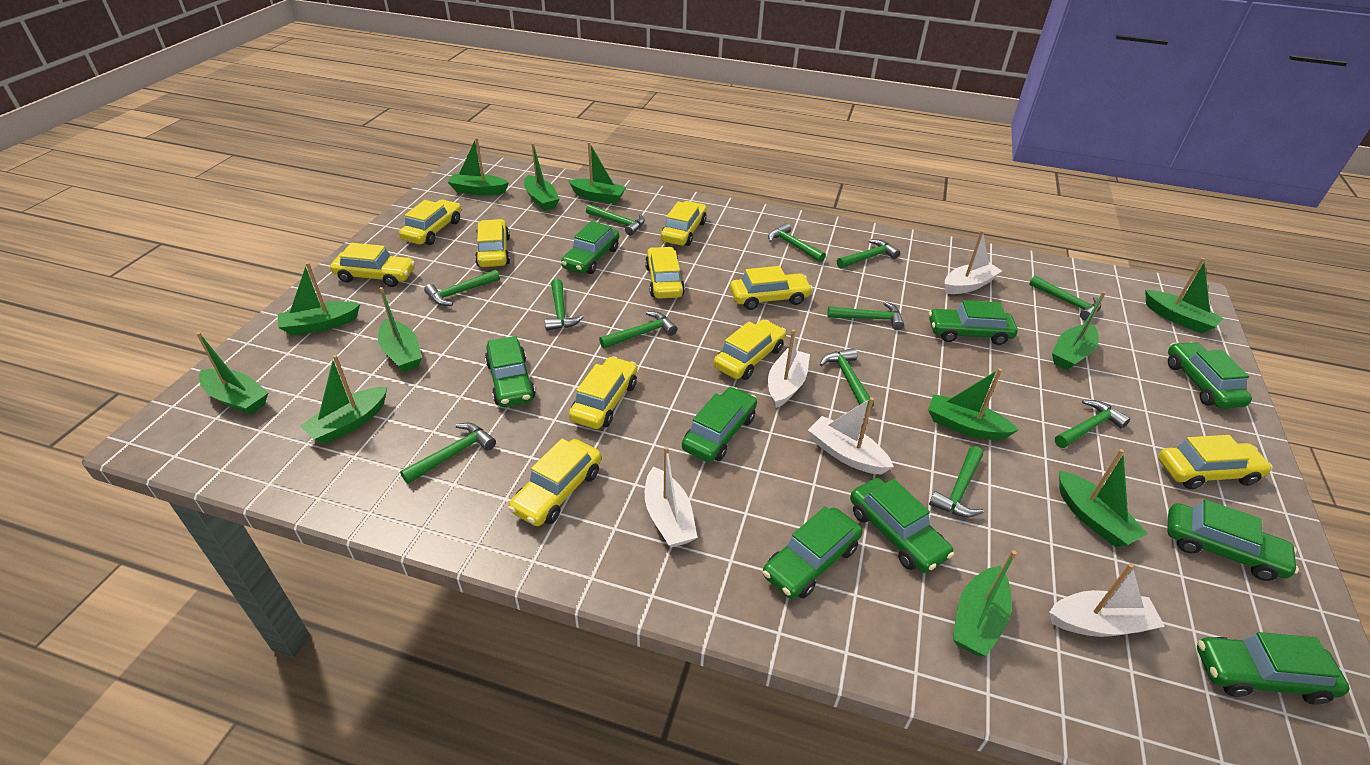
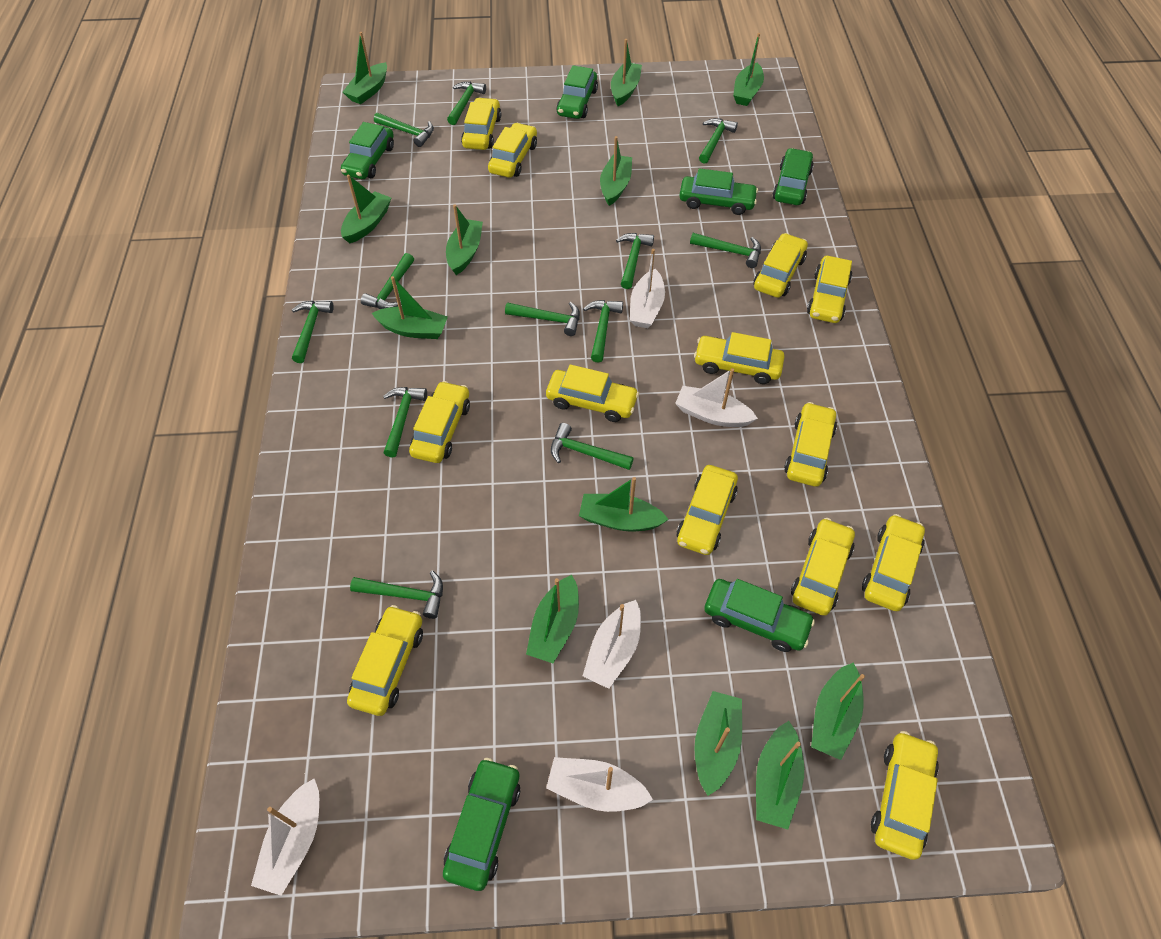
green car: 9 -> 6
yellow car: 10 -> 13

